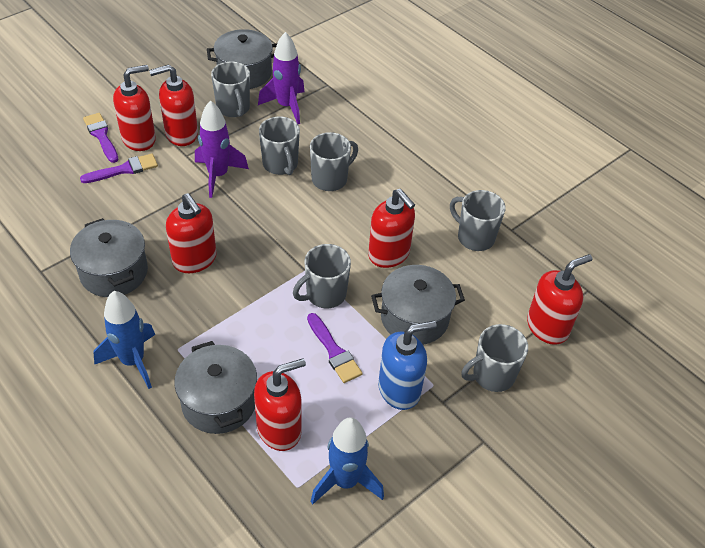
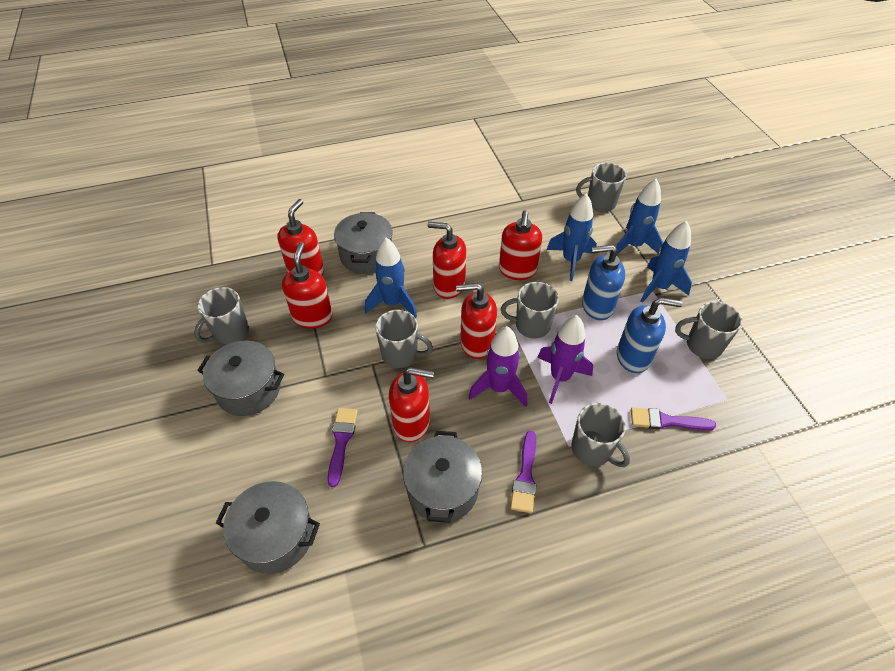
blue rocket: 2 -> 4
blue soap dispenser: 1 -> 2

